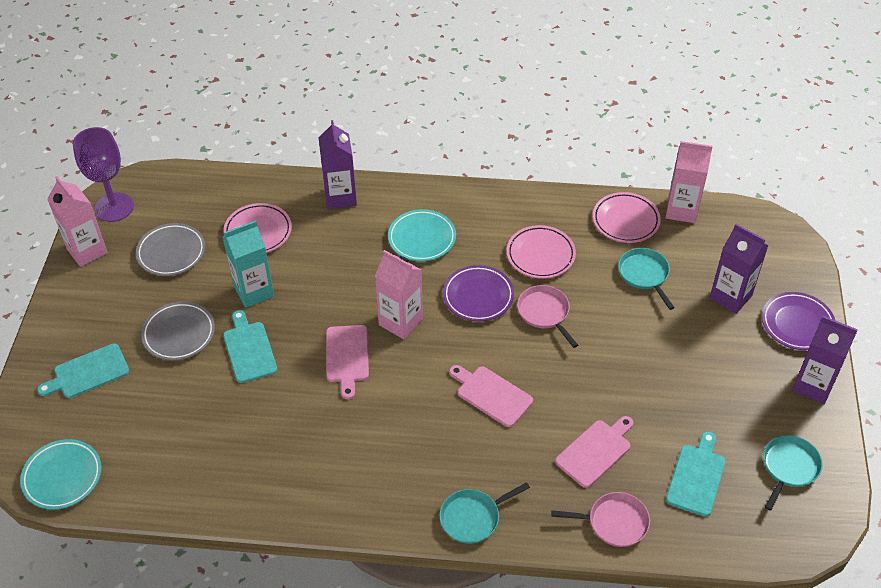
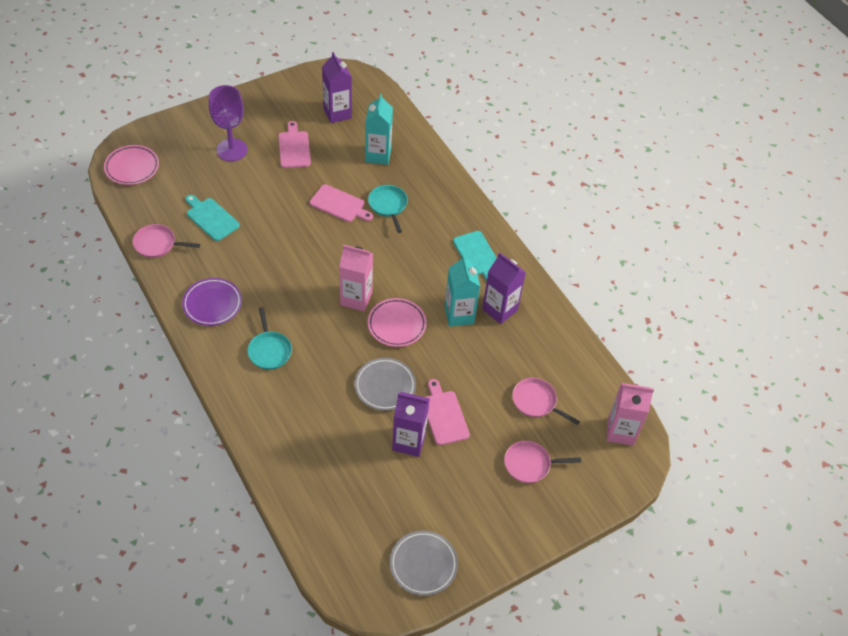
pink carton: 3 -> 2
pink pan: 2 -> 3
pink plate: 3 -> 2
purple plate: 2 -> 1
turquoise carton: 1 -> 2
turquoise cutting board: 3 -> 2
turquoise pan: 3 -> 2
turquoise plate: 2 -> 0

